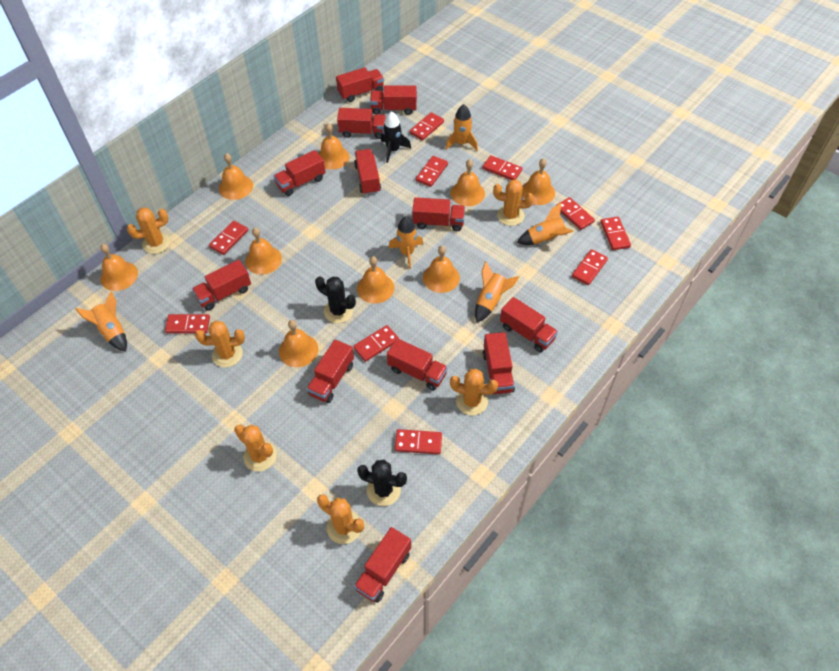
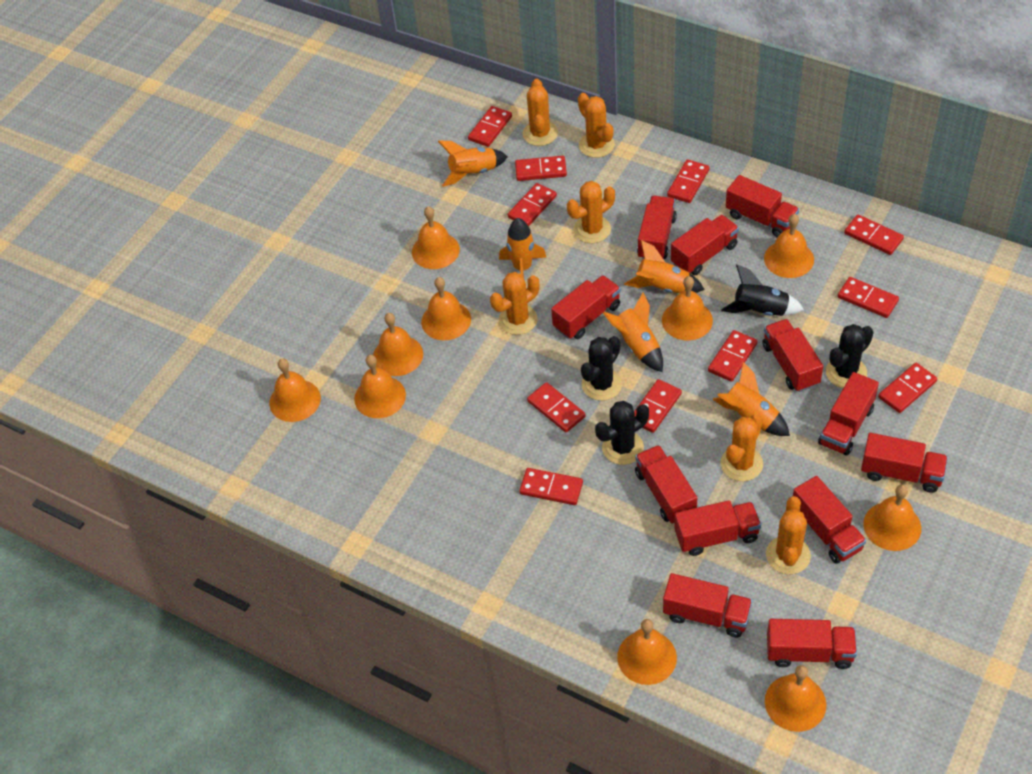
black cactus: 2 -> 3
orange bell: 9 -> 10
red domino: 10 -> 11

